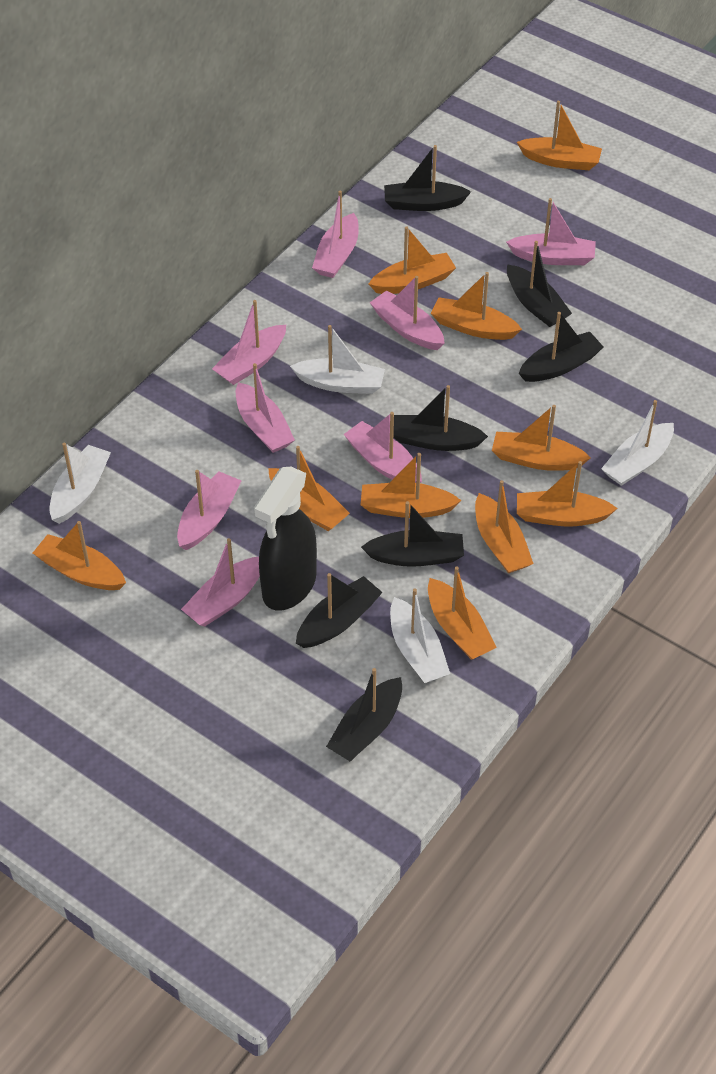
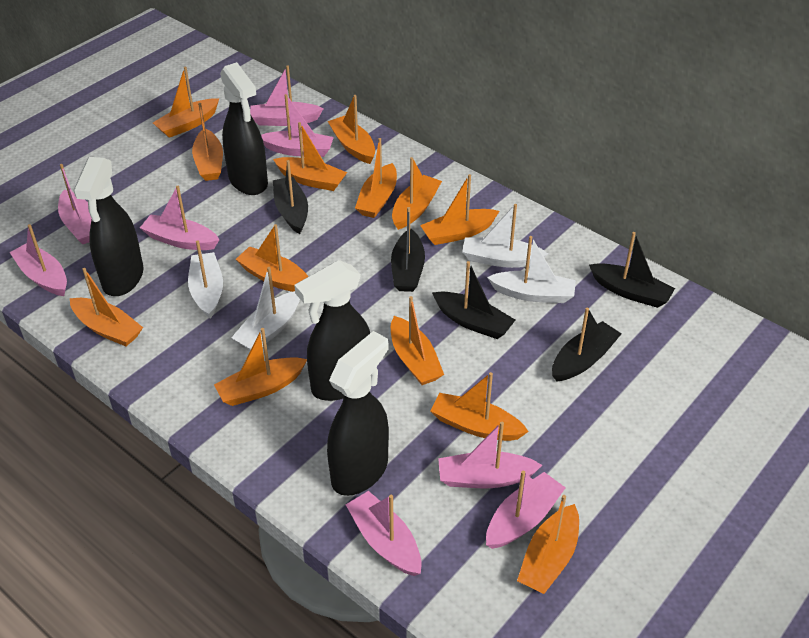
black boat: 7 -> 5
black spray bottle: 1 -> 4
orange boat: 10 -> 13

